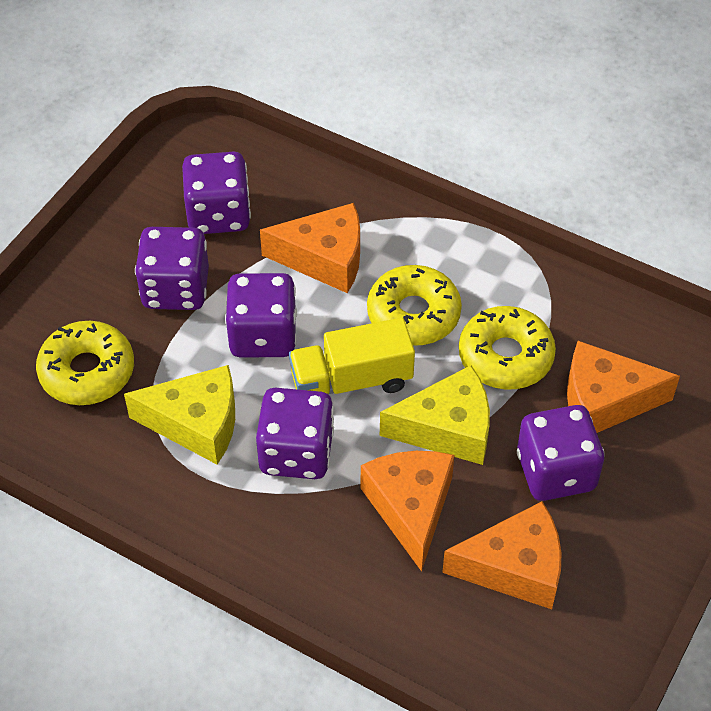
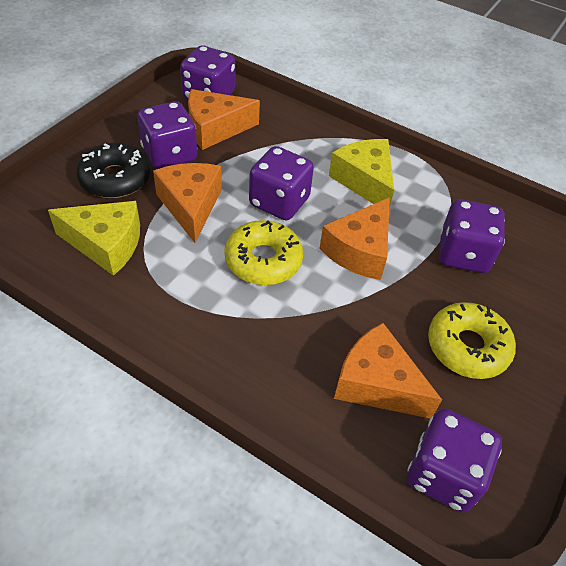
black donut: 0 -> 1
yellow donut: 3 -> 2
yellow truck: 1 -> 0

